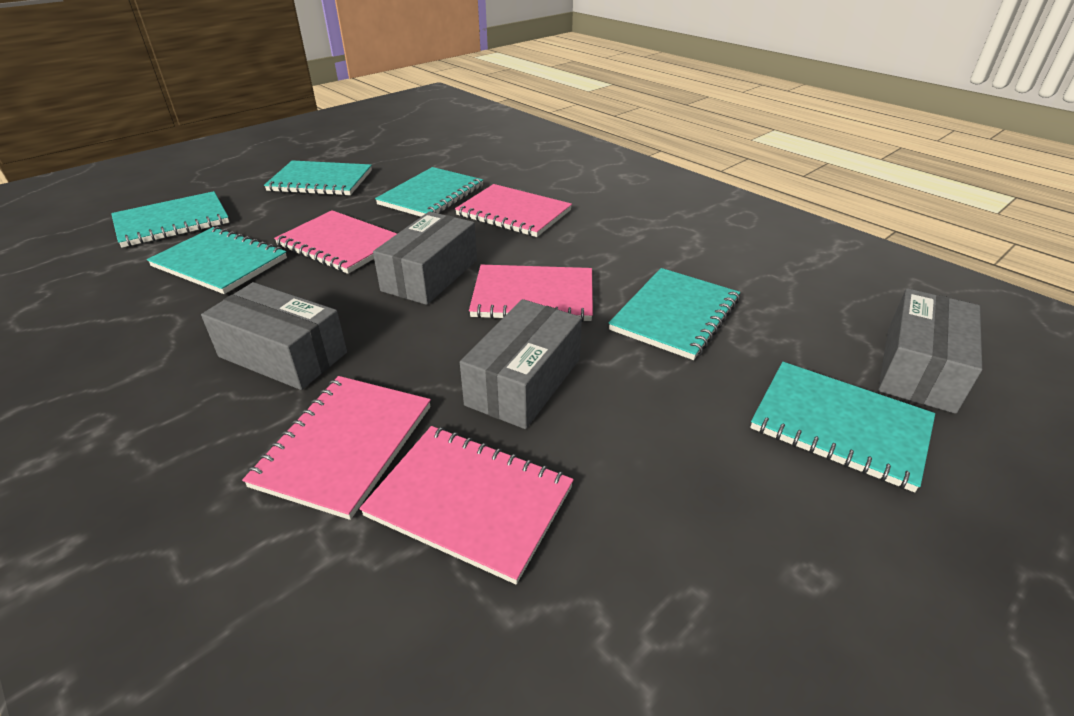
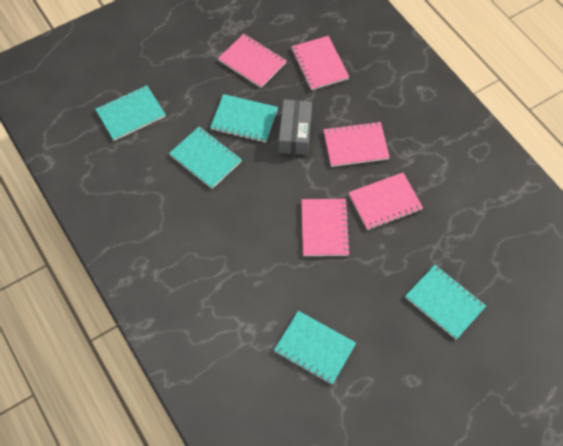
grey box: 4 -> 1
turquoise notebook: 6 -> 5

